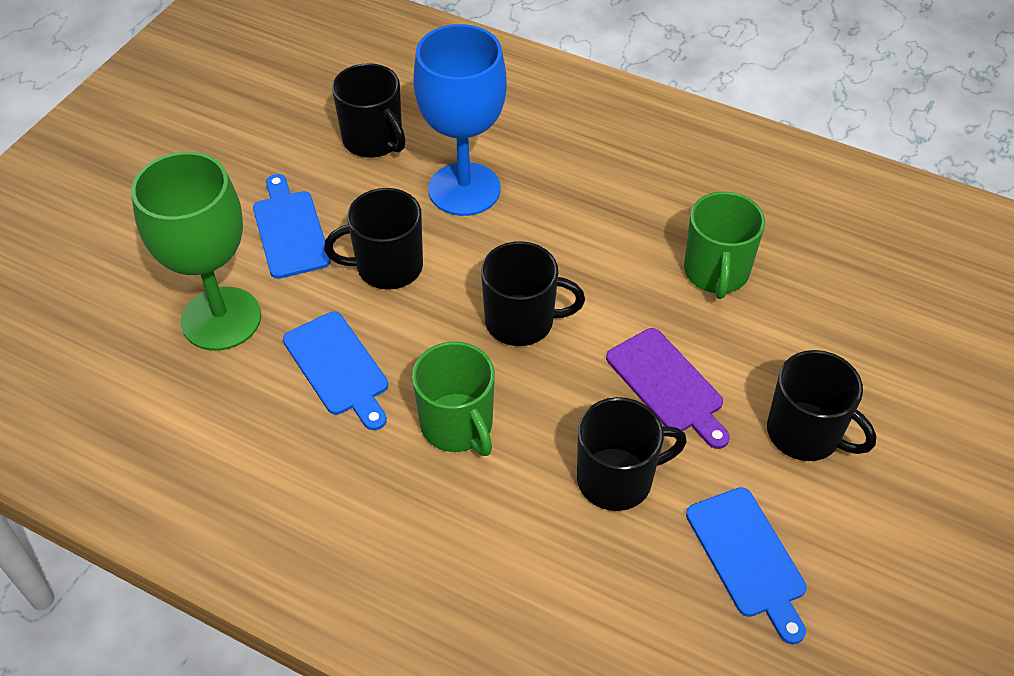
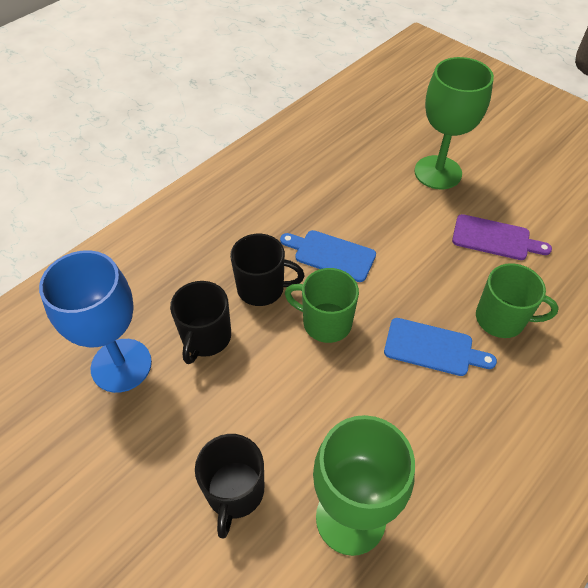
black mug: 5 -> 3
blue cutting board: 3 -> 2
green goblet: 1 -> 2

